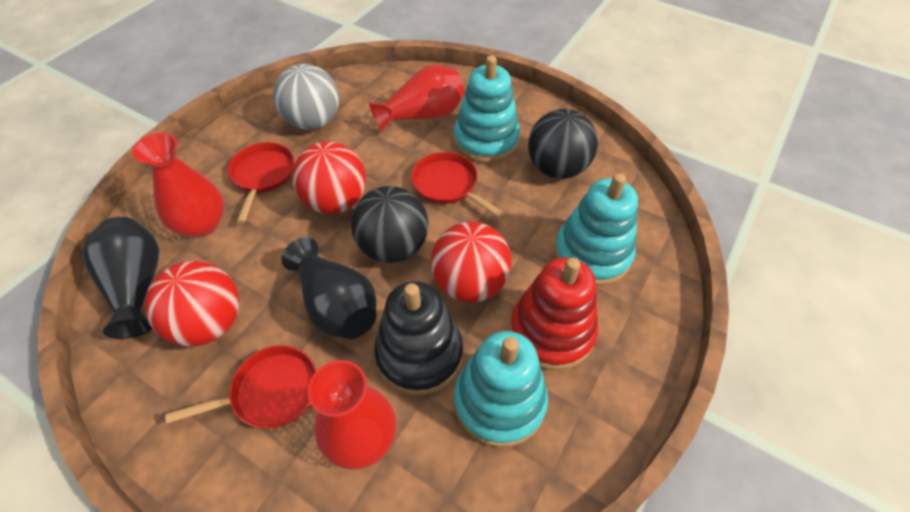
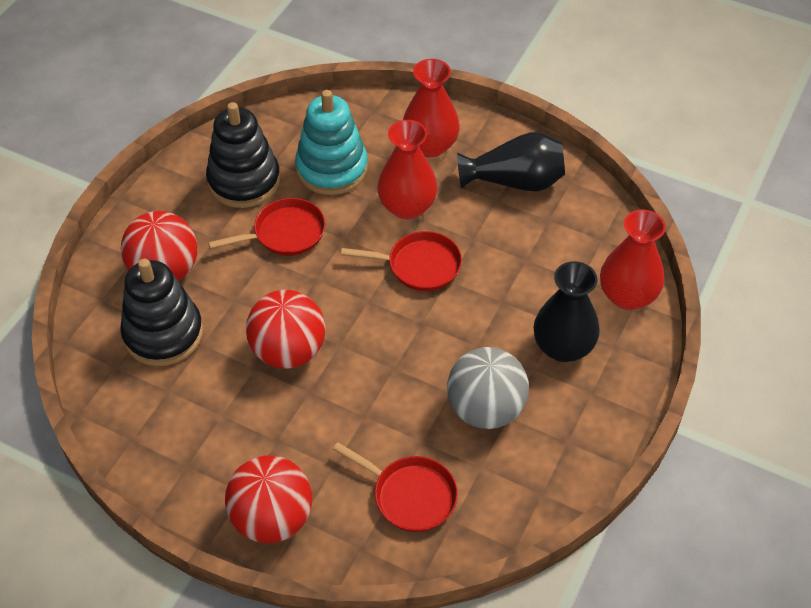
black ball: 2 -> 0
black stacking toy: 1 -> 2
red stacking toy: 1 -> 0
turquoise stacking toy: 3 -> 1

